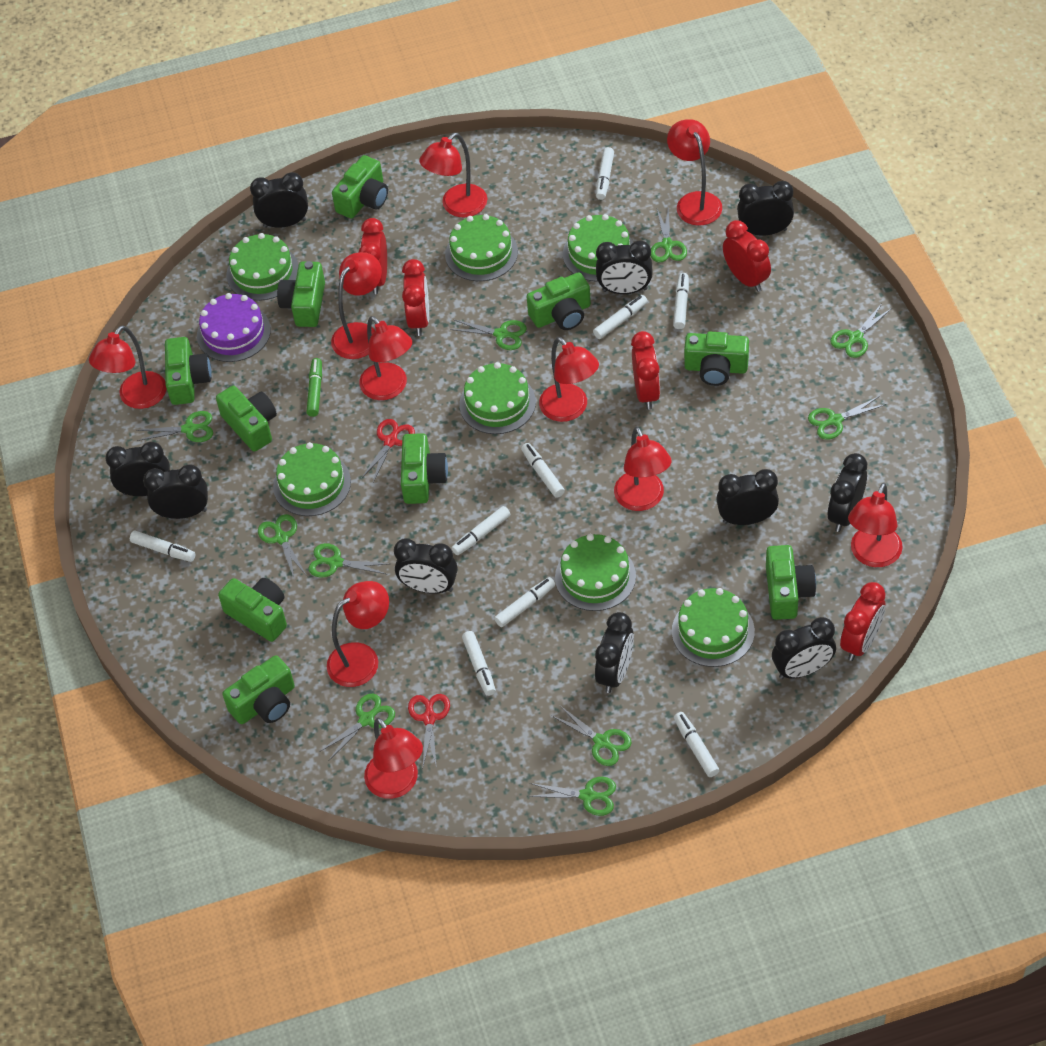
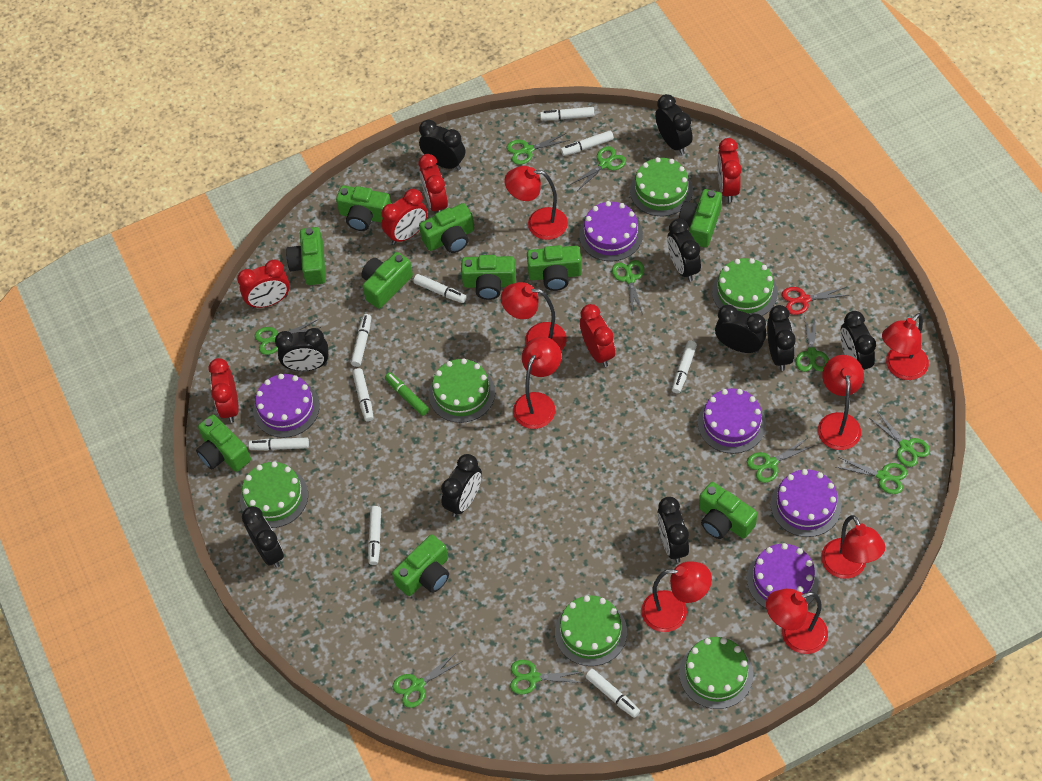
green cake: 7 -> 6
purple cake: 1 -> 5
red clock: 5 -> 6
red lamp: 10 -> 8
red scissors: 2 -> 1

